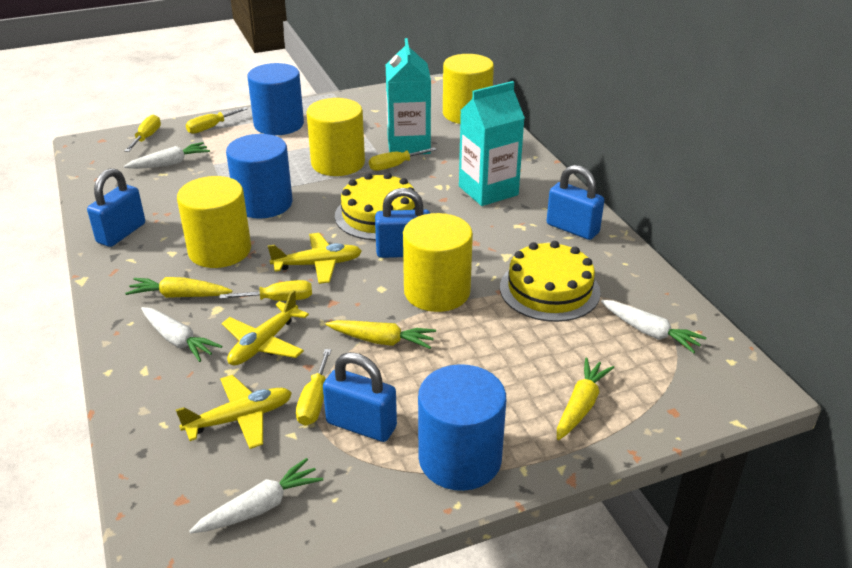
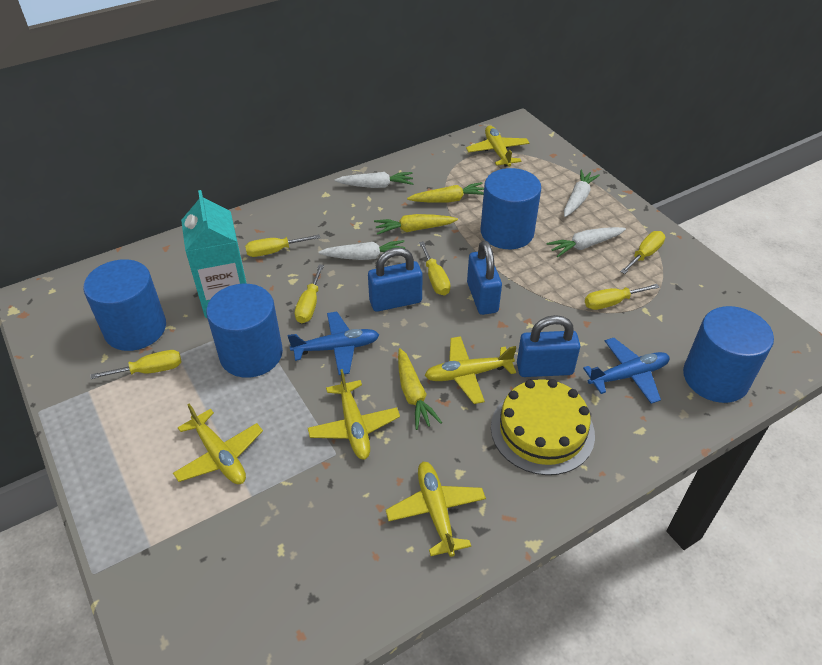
blue cylinder: 3 -> 4
blue padlock: 4 -> 3
blue plane: 0 -> 2
turquoise carton: 2 -> 1
yellow cake: 2 -> 1
yellow cylinder: 4 -> 0
yellow plane: 3 -> 5
yellow screwdriver: 5 -> 6

